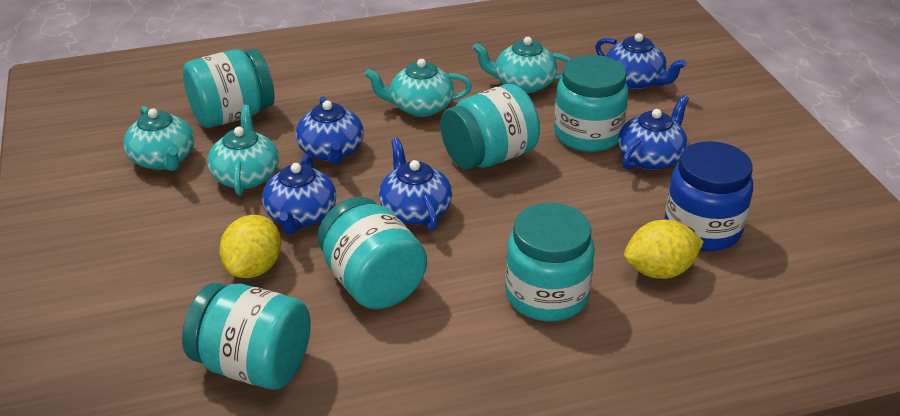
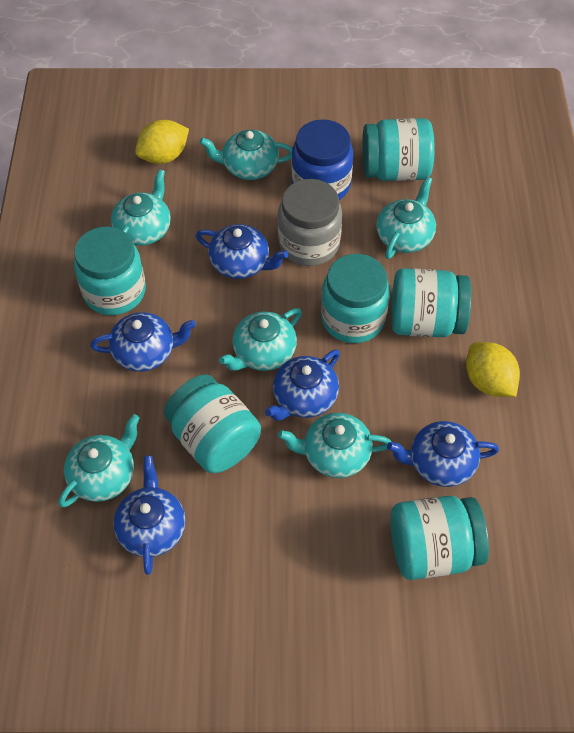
grey jar: 0 -> 1
turquoise teapot: 4 -> 6

